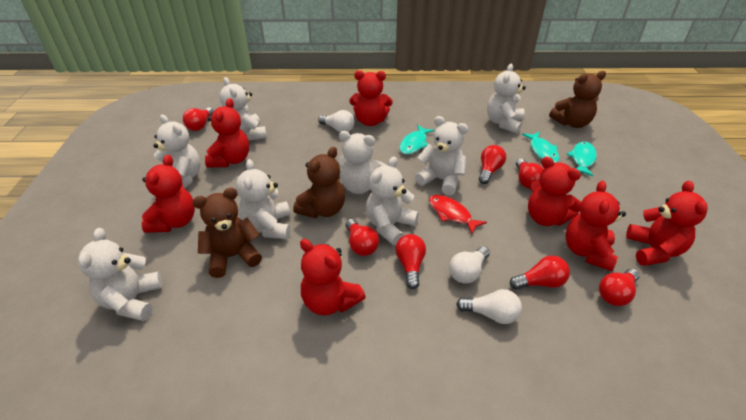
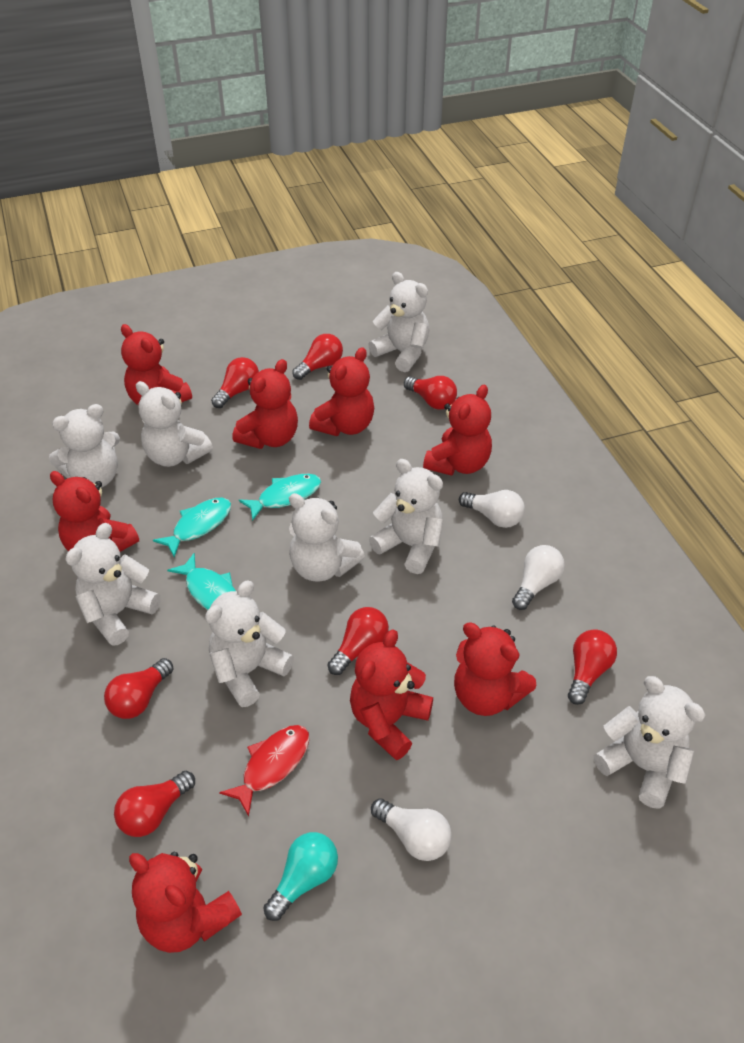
brown teddy bear: 3 -> 0
red teddy bear: 7 -> 8
turquoise light bulb: 0 -> 1

